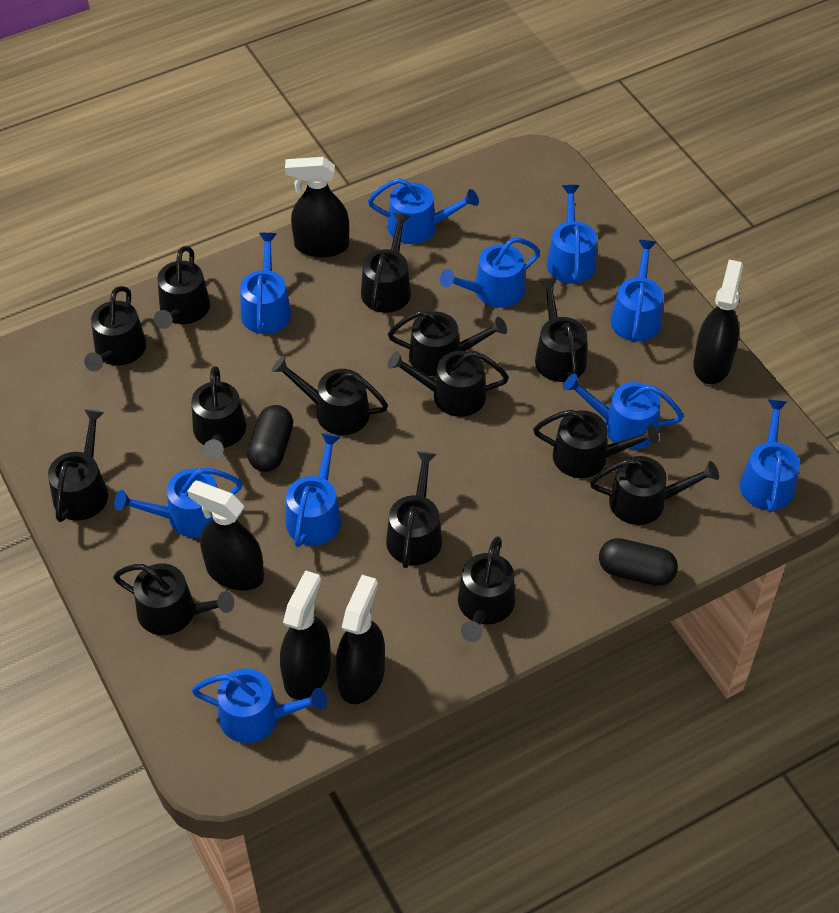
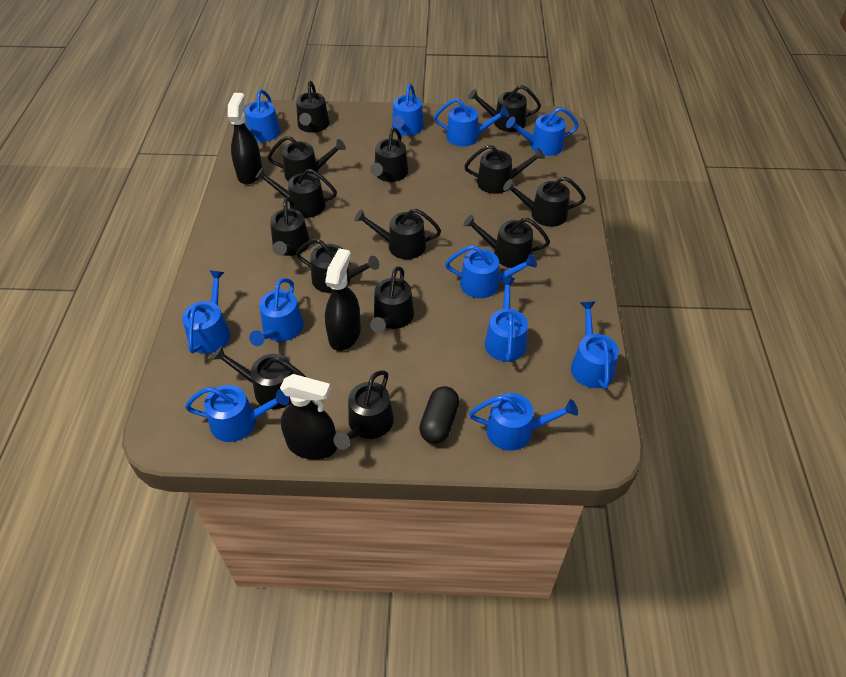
black capsule: 2 -> 1
black spray bottle: 5 -> 3
blue watering can: 10 -> 11

